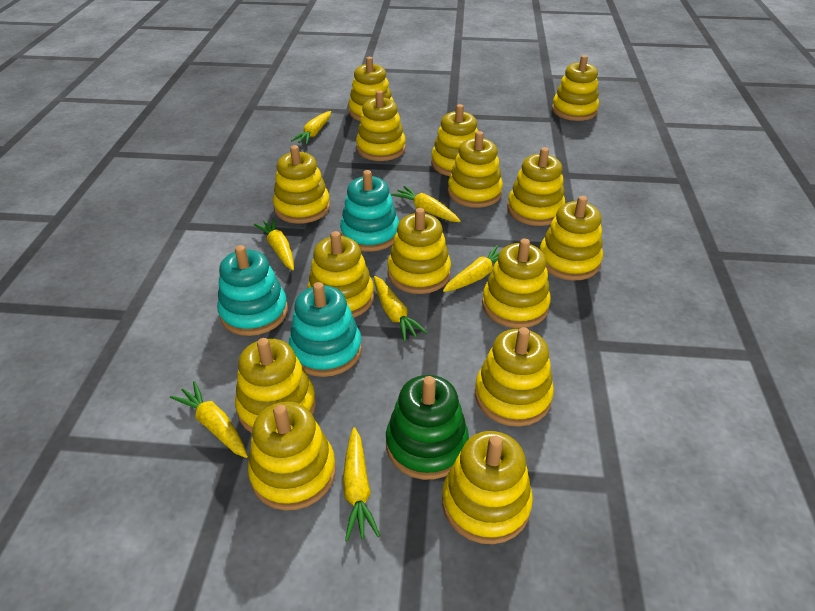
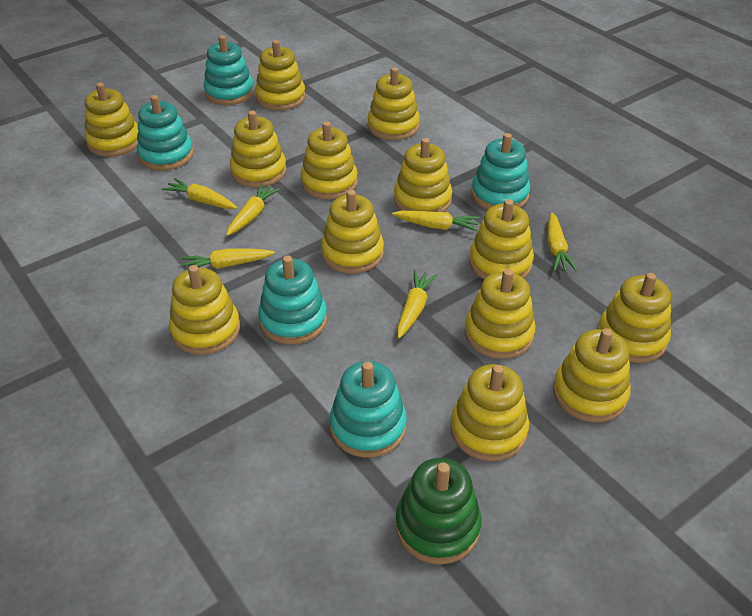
turquoise stacking toy: 3 -> 5
yellow carrot: 7 -> 6
yellow stacking toy: 15 -> 13

